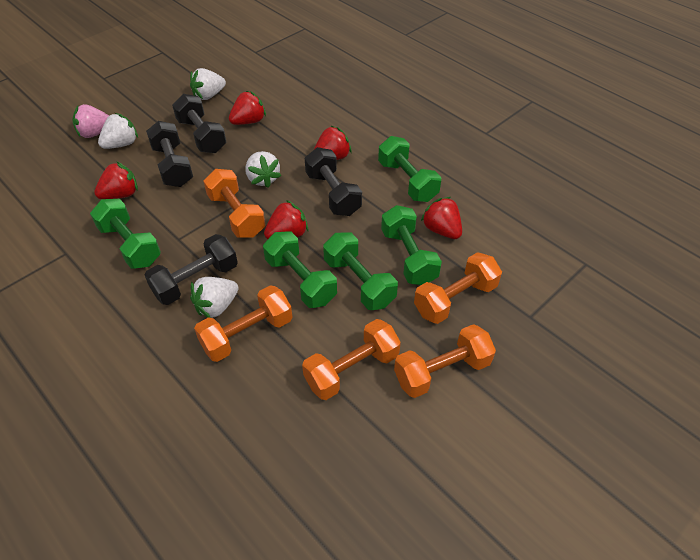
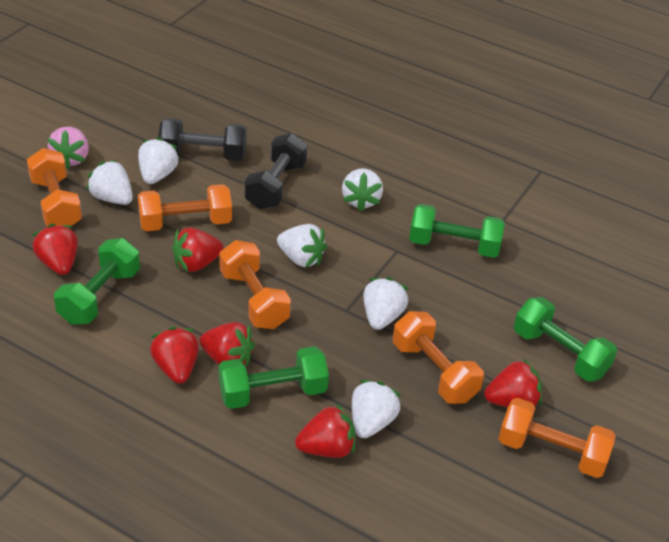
black dumbbell: 4 -> 2
green dumbbell: 5 -> 4
red strawberry: 5 -> 6
white strawberry: 4 -> 6

